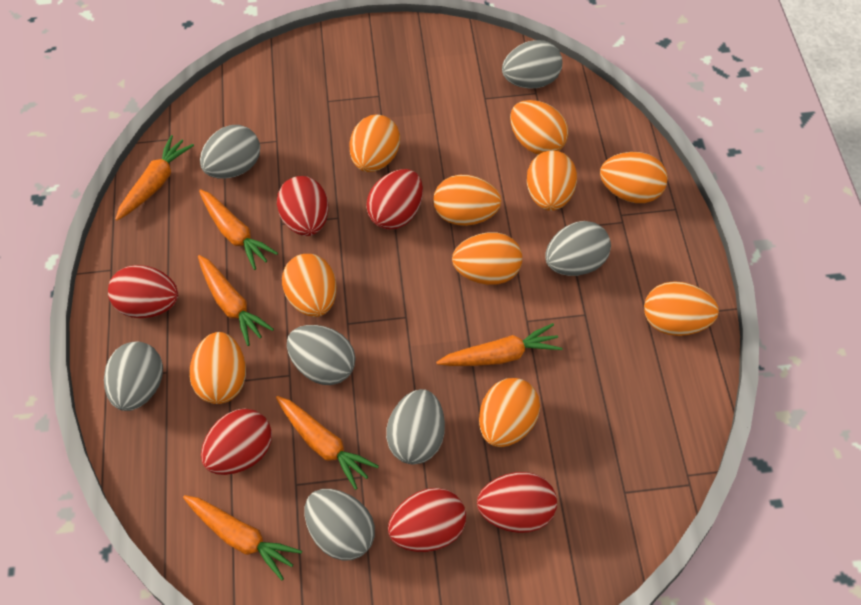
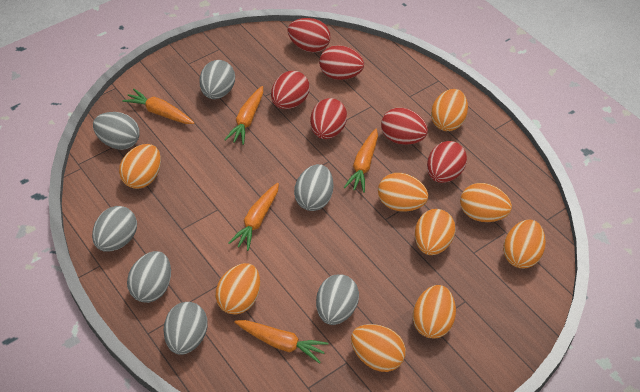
orange carrot: 6 -> 5
orange egg: 10 -> 9

